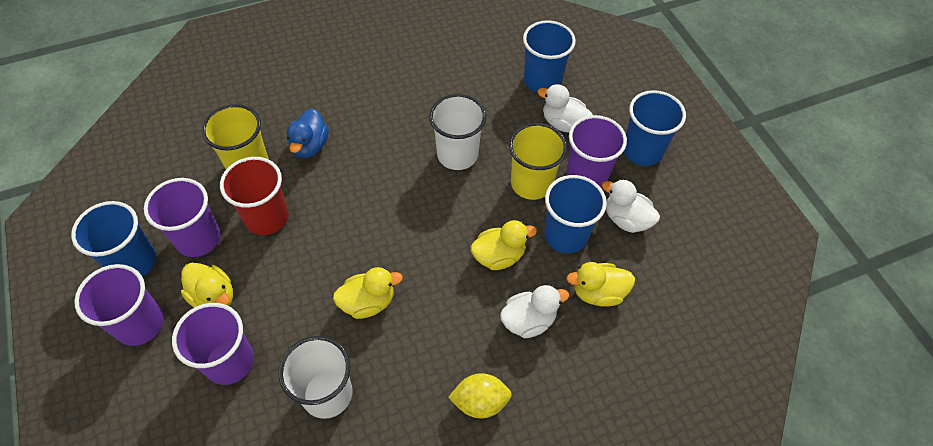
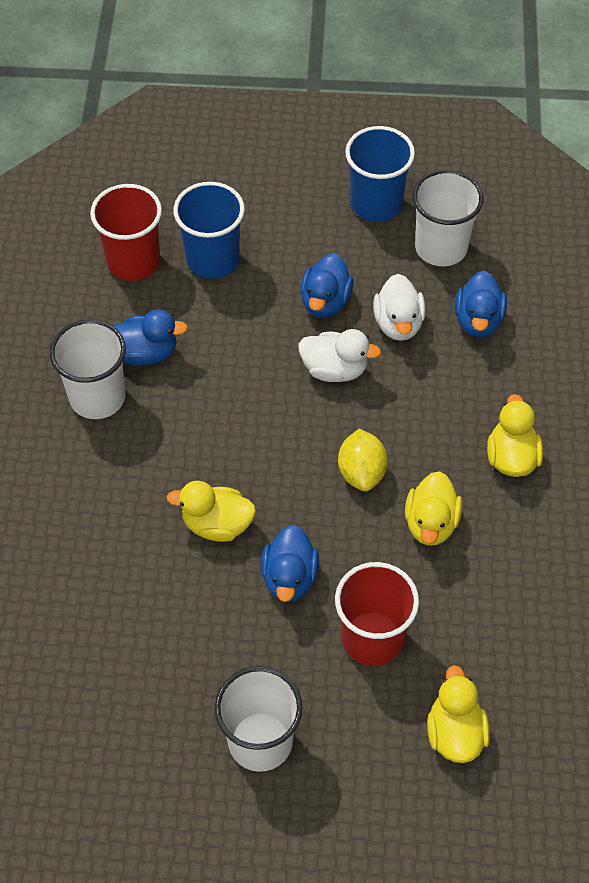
blue cup: 4 -> 2
blue duck: 1 -> 4
purple cup: 4 -> 0
red cup: 1 -> 2
white cup: 2 -> 3
white duck: 3 -> 2
yellow cup: 2 -> 0

